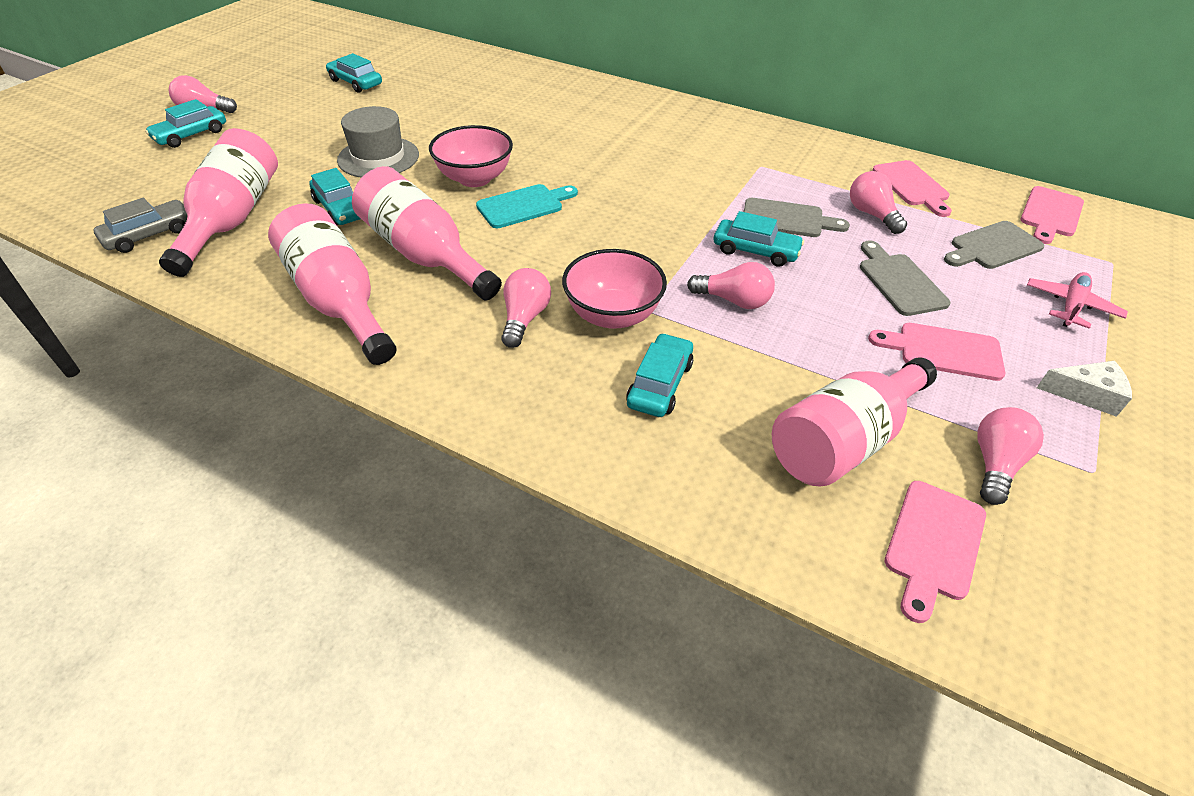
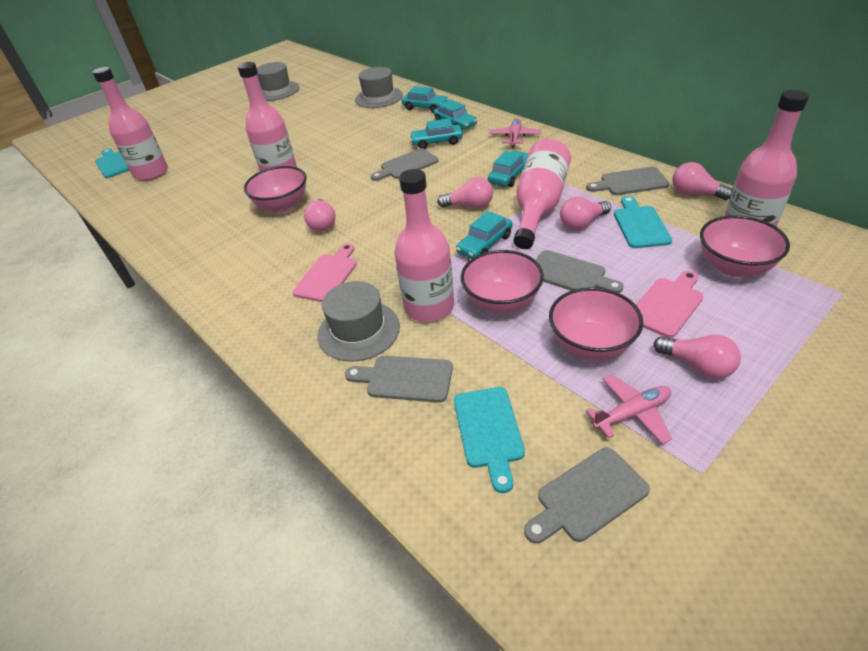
grey car: 1 -> 0
grey cutting board: 3 -> 5
grey hat: 1 -> 3
pink bottle: 4 -> 5
pink bowl: 2 -> 4
pink cutting board: 4 -> 2
pink plane: 1 -> 2
turquoise cutting board: 1 -> 3
white cheese: 1 -> 0

